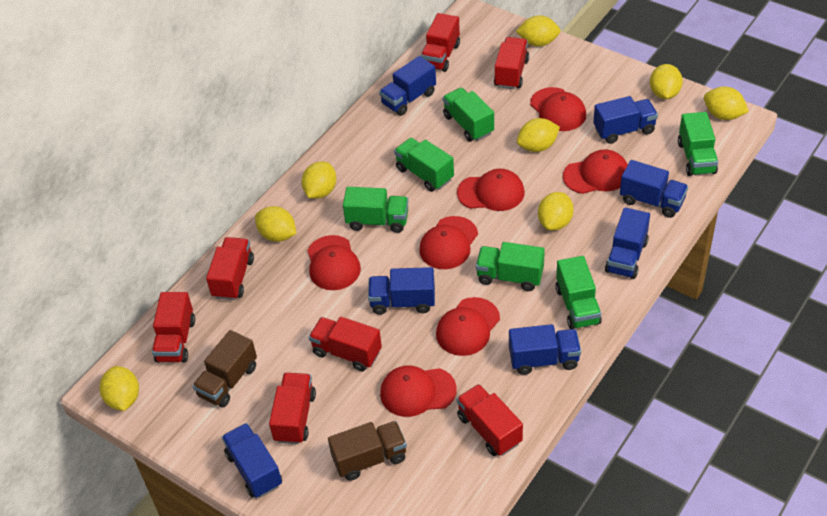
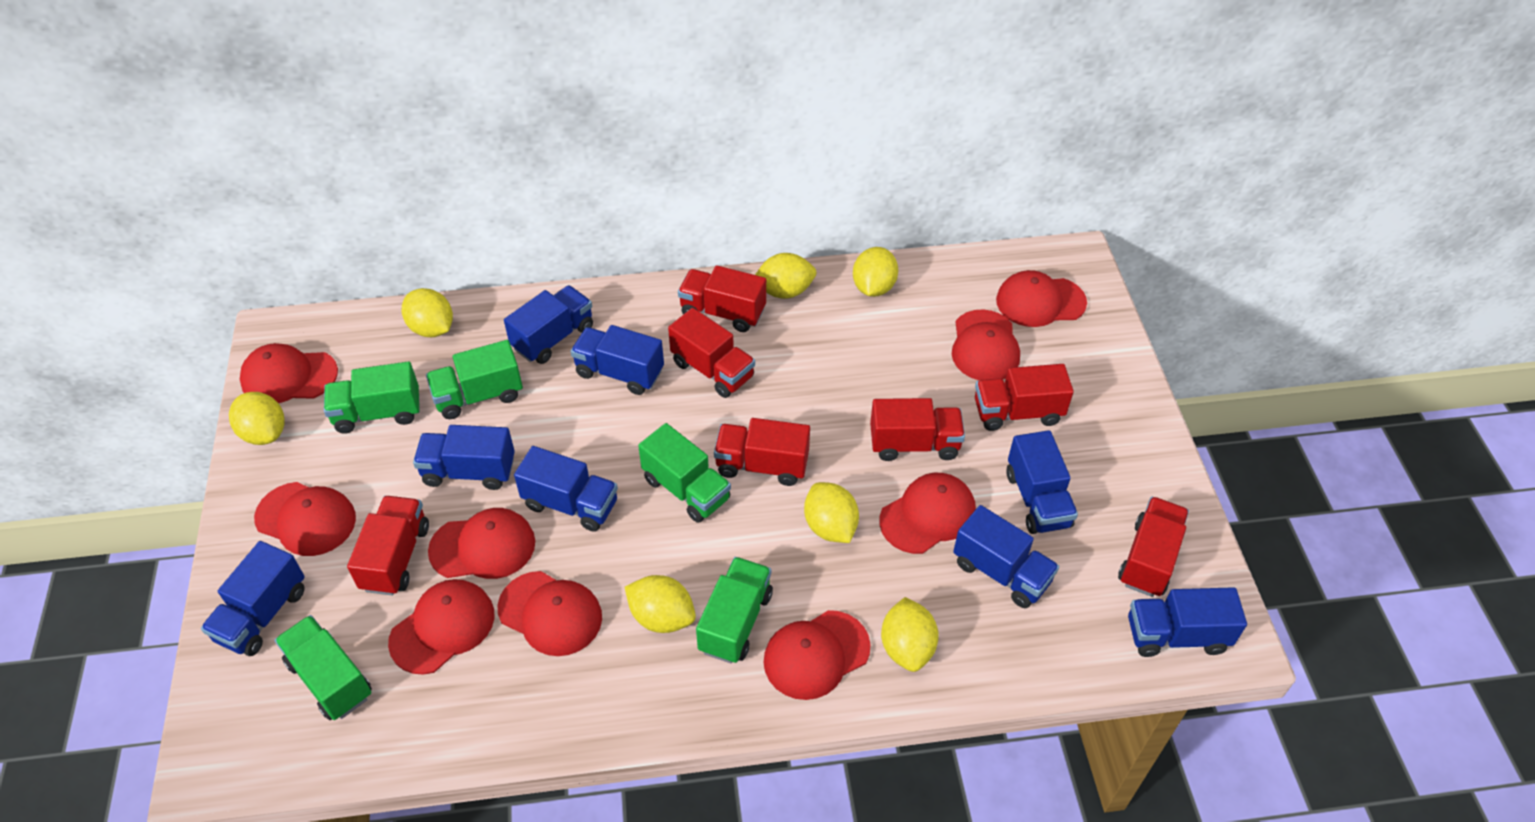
blue truck: 7 -> 8
brown truck: 2 -> 0
green truck: 6 -> 5
red cap: 7 -> 9
yellow lemon: 8 -> 7

